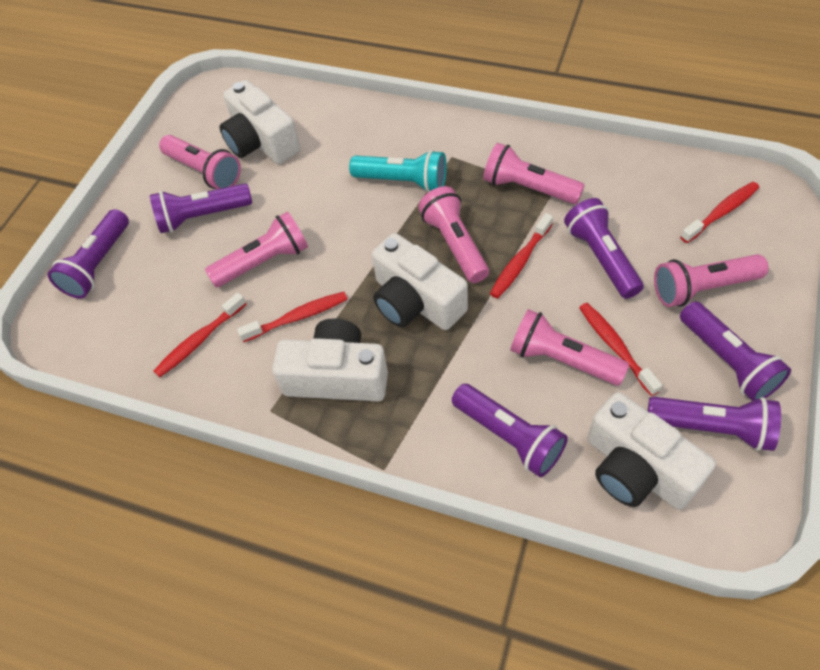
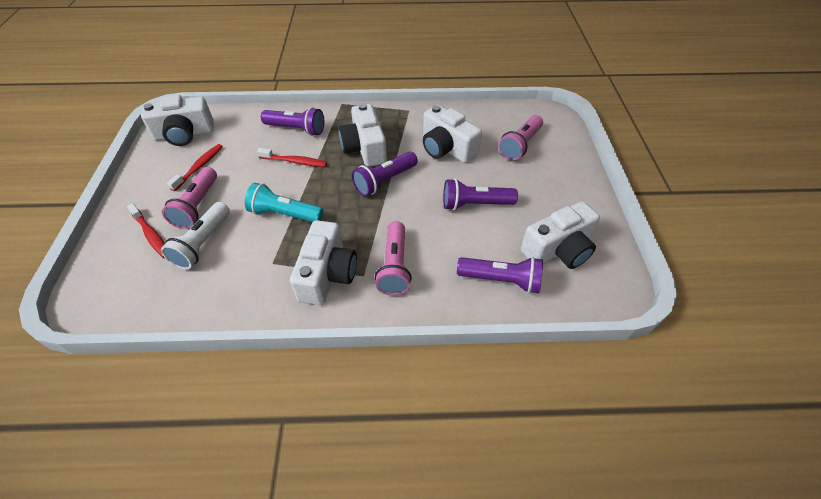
pink flashlight: 6 -> 3
purple flashlight: 6 -> 4
red toothbrush: 5 -> 3
white camera: 4 -> 5
white flashlight: 0 -> 1

